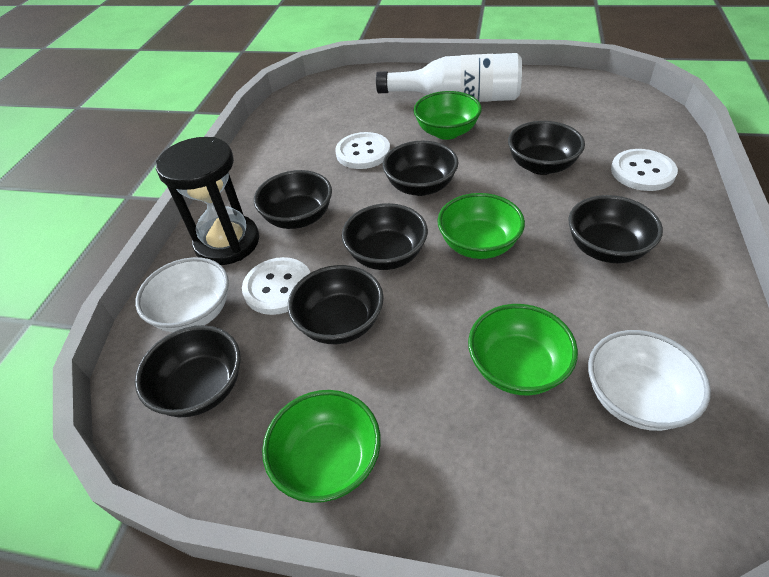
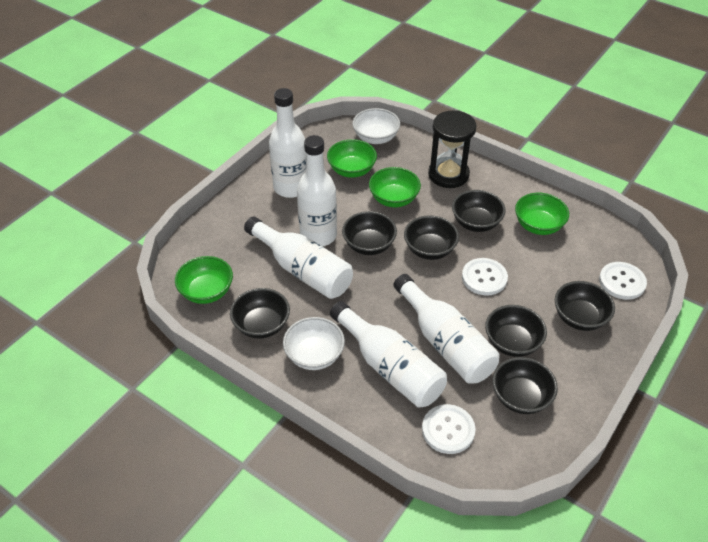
white bottle: 1 -> 5

